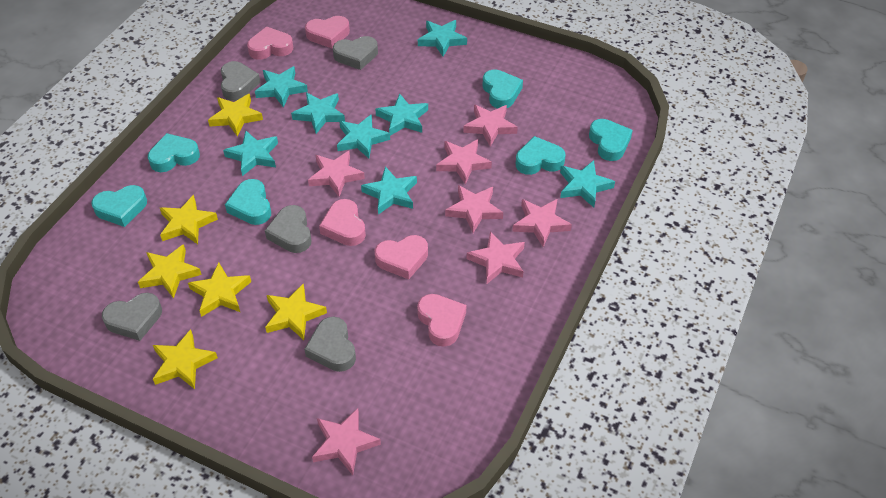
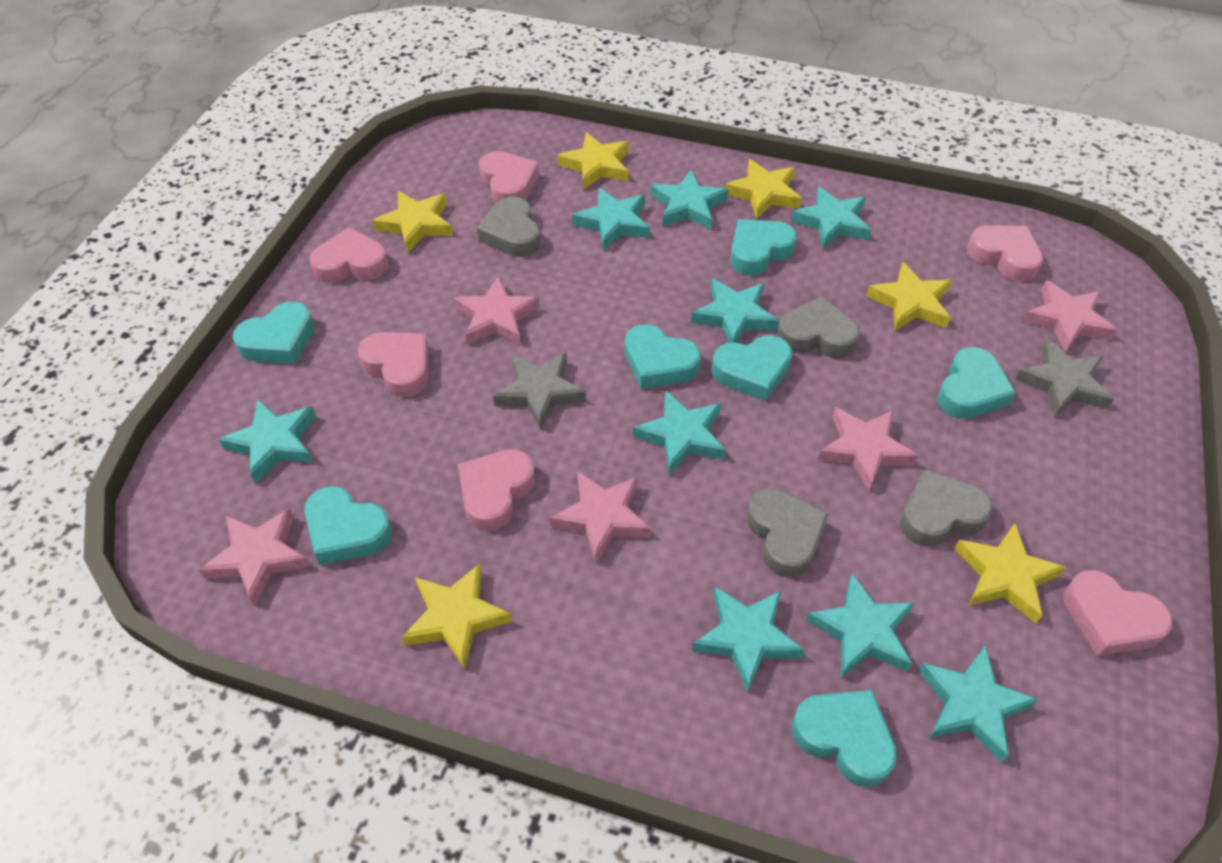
grey heart: 5 -> 4
grey star: 0 -> 2
pink heart: 5 -> 6
pink star: 7 -> 5
turquoise heart: 6 -> 7
turquoise star: 8 -> 9

